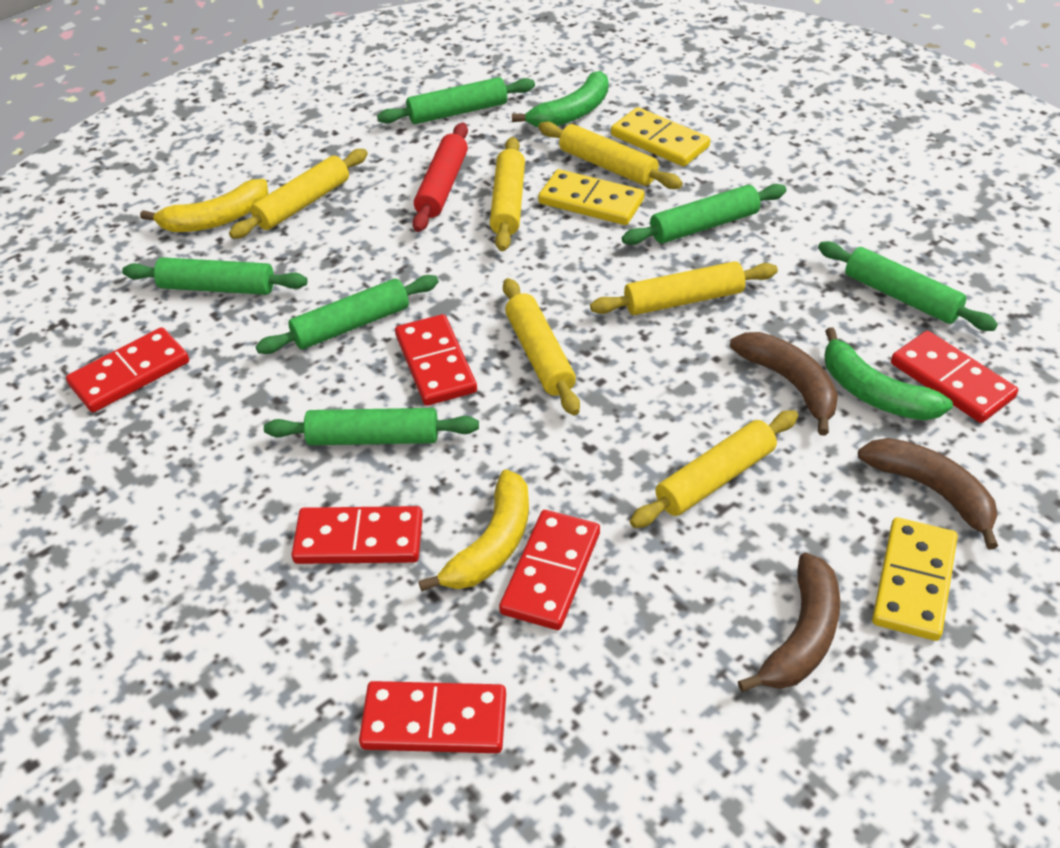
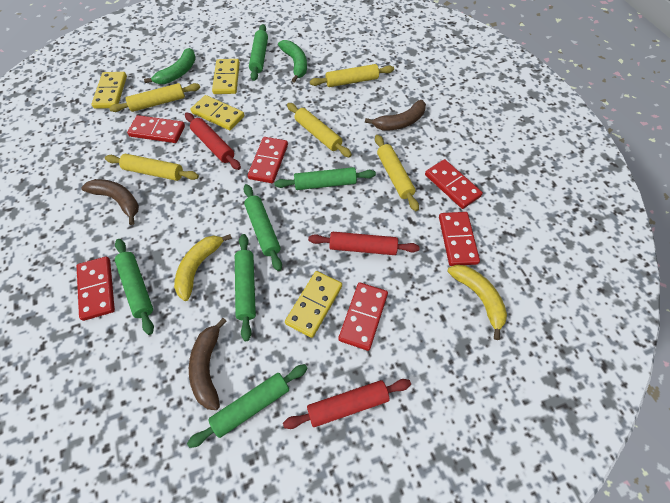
red rolling pin: 1 -> 3
yellow domino: 3 -> 4
yellow rolling pin: 6 -> 5

